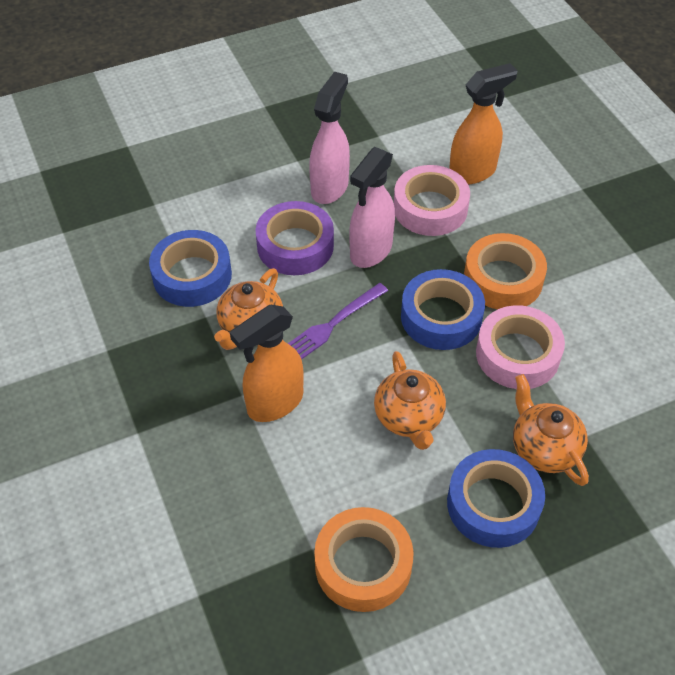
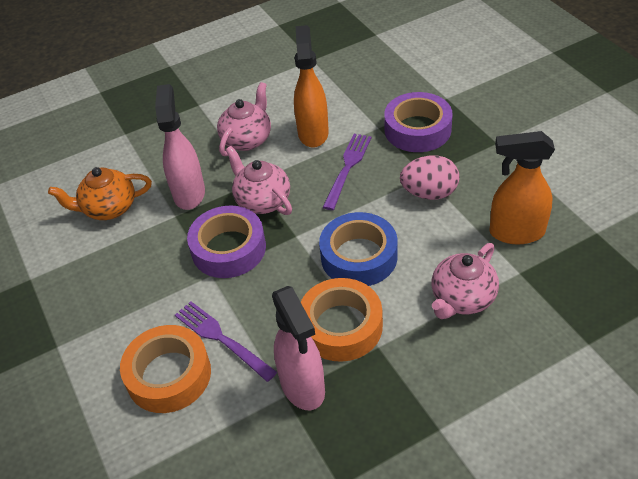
blue tape: 3 -> 1
orange teapot: 3 -> 1
pink egg: 0 -> 1
pink tape: 2 -> 0
pink teapot: 0 -> 3
purple fork: 1 -> 2
purple tape: 1 -> 2

